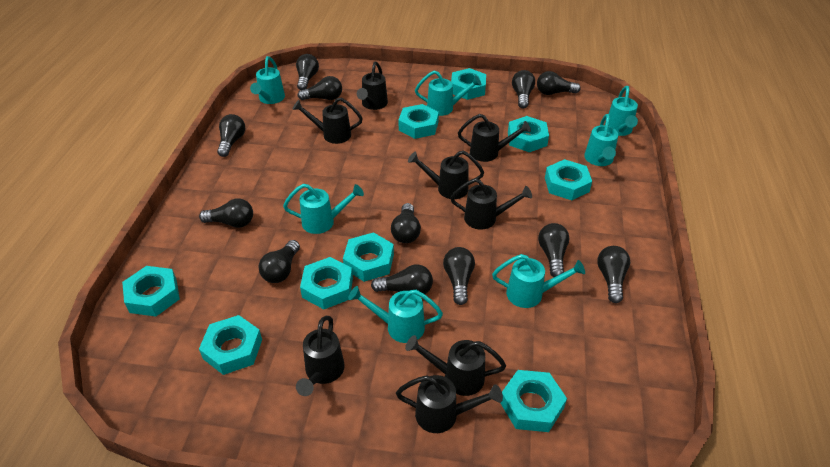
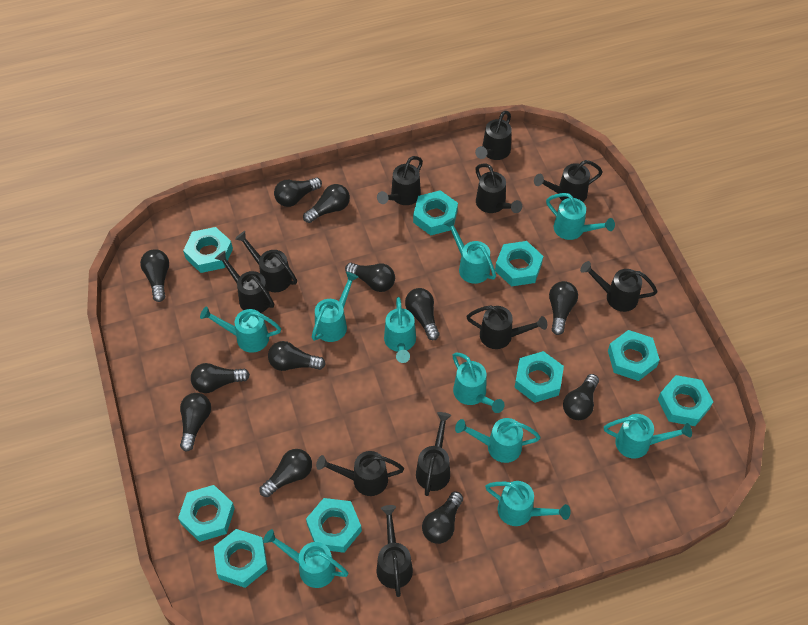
black watering can: 8 -> 11
turquoise watering can: 7 -> 10

